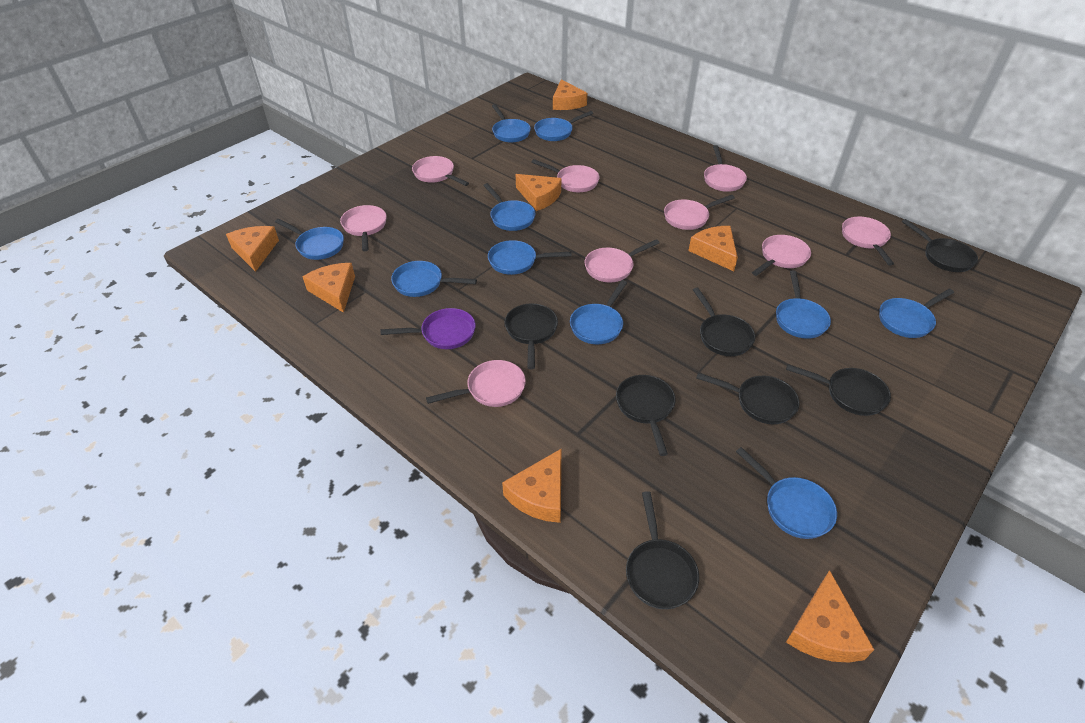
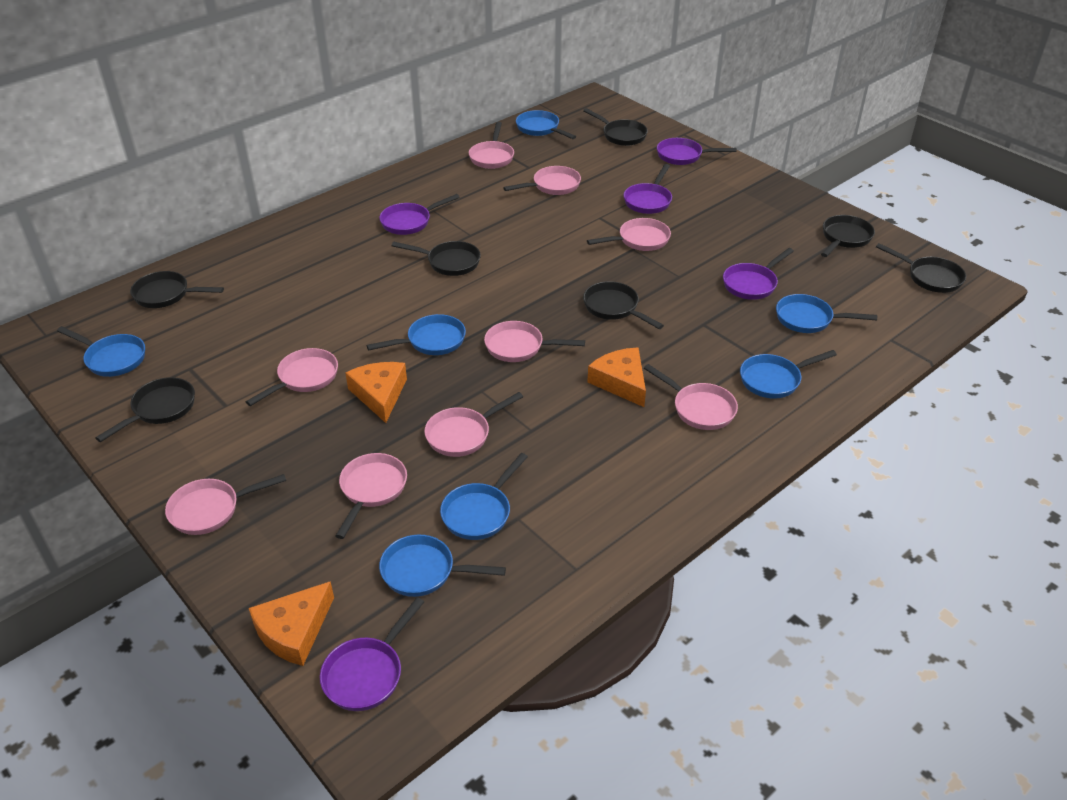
blue pan: 10 -> 7
orange cheese: 7 -> 3
purple pan: 1 -> 5

